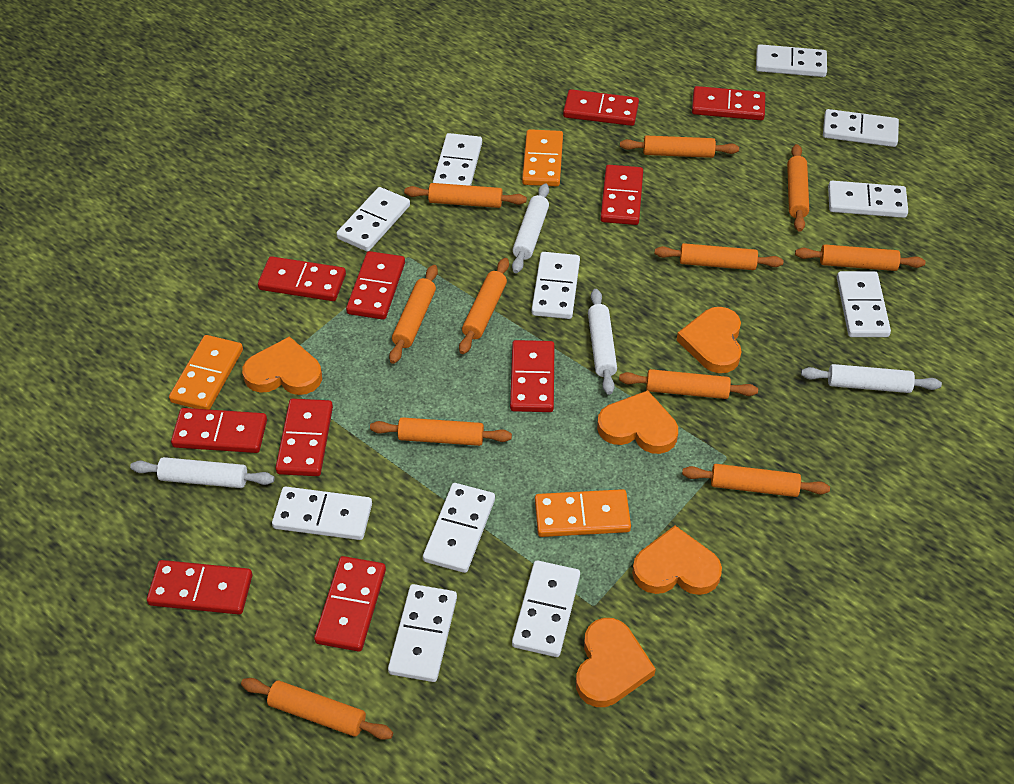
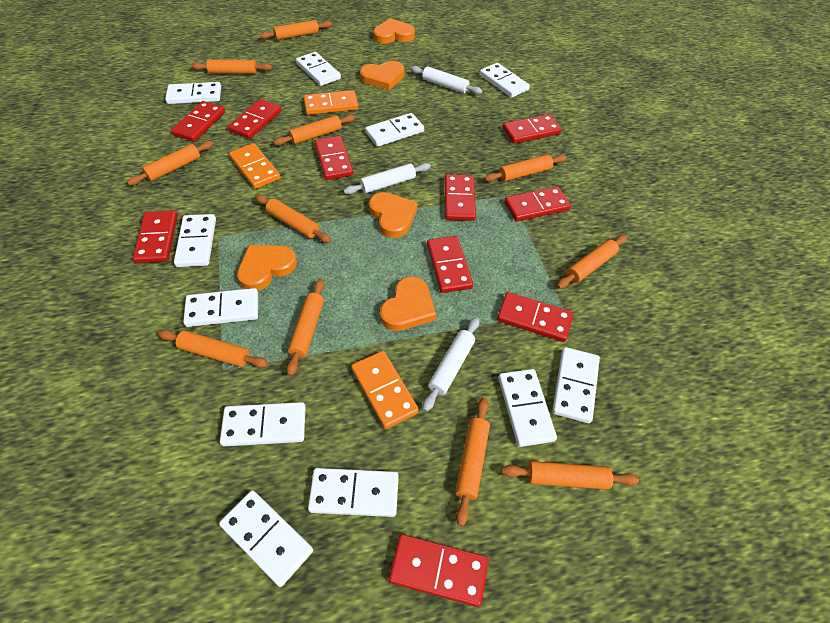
white rolling pin: 4 -> 3

